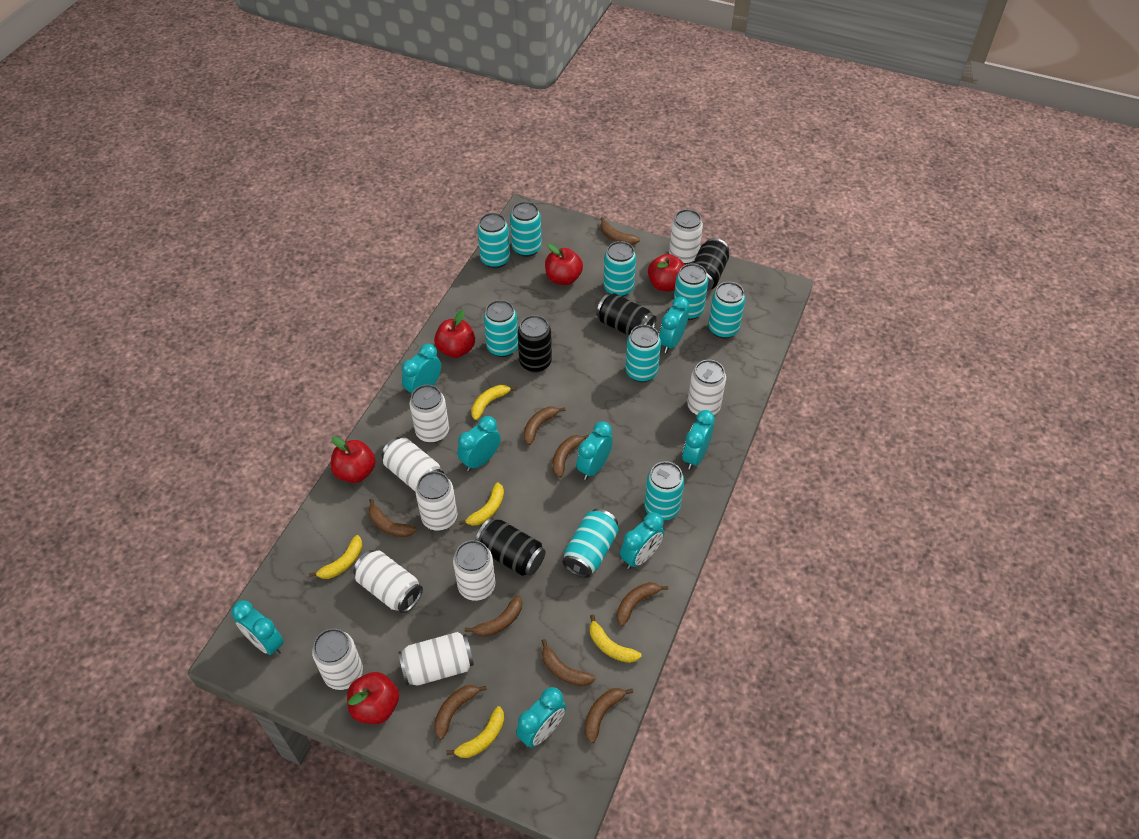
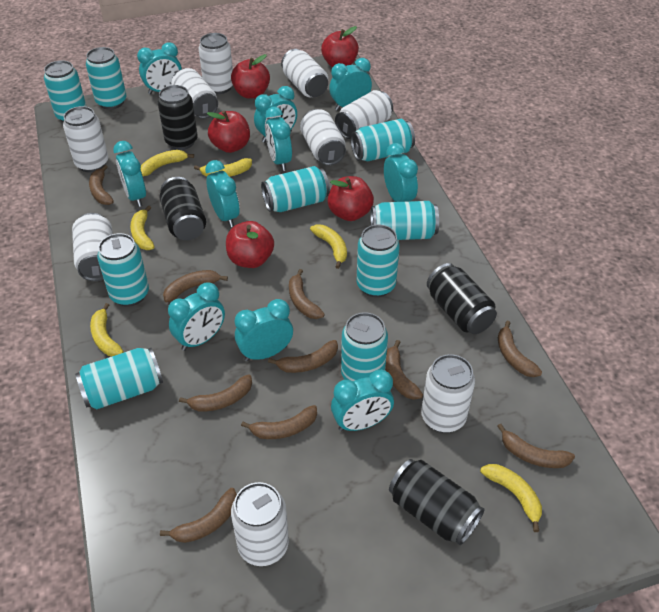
brown banana: 9 -> 10
turquoise clock: 8 -> 10
yellow banana: 5 -> 6

